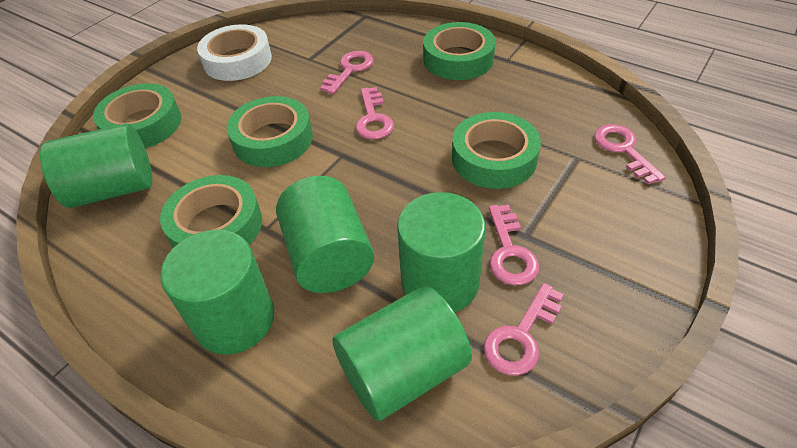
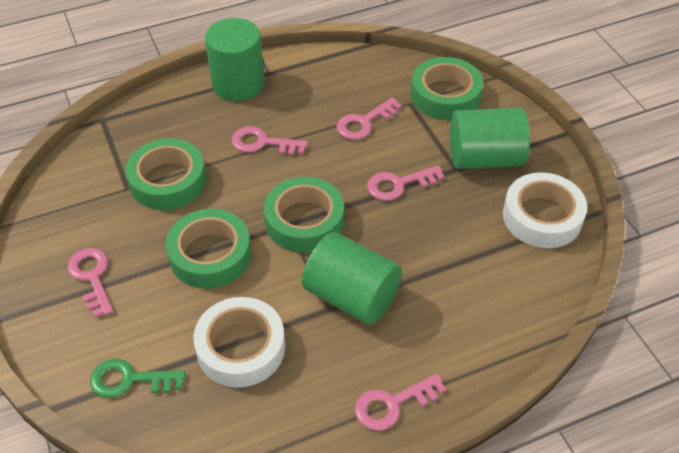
green cylinder: 5 -> 3
green key: 0 -> 1
green tape: 5 -> 4
white tape: 1 -> 2

